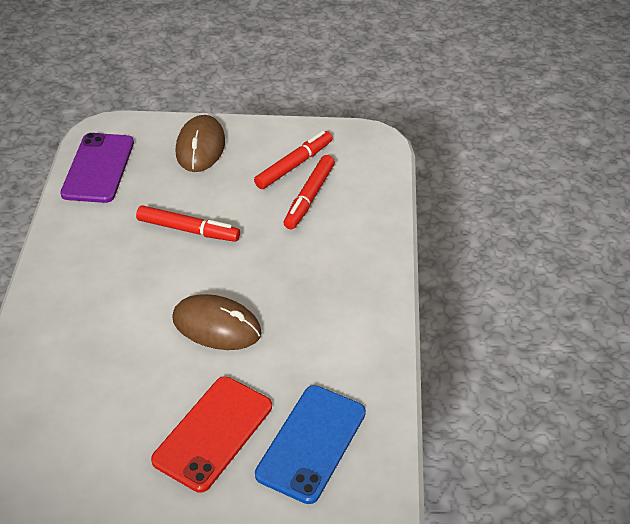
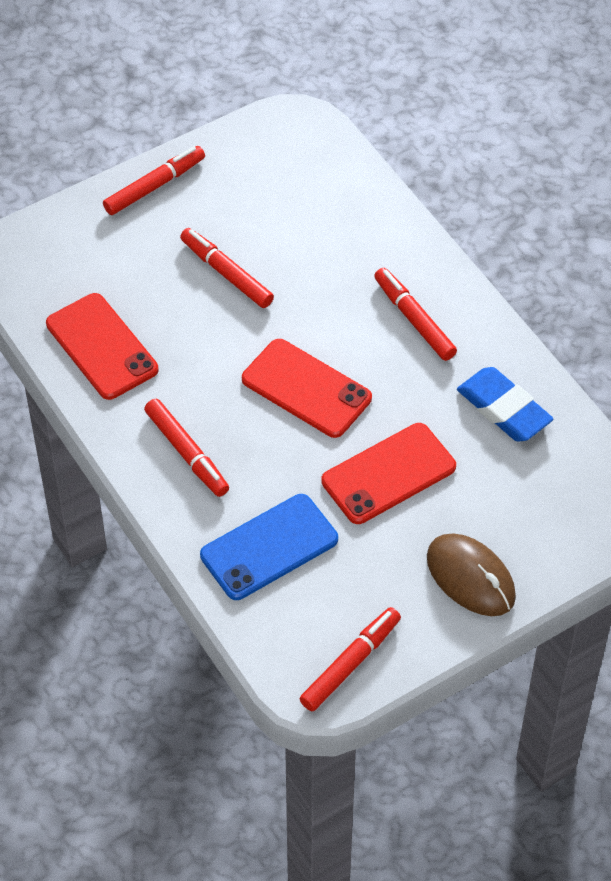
blue eraser: 0 -> 1
brown mouse: 2 -> 1
purple phone: 1 -> 0
red marker: 3 -> 5
red phone: 1 -> 3

